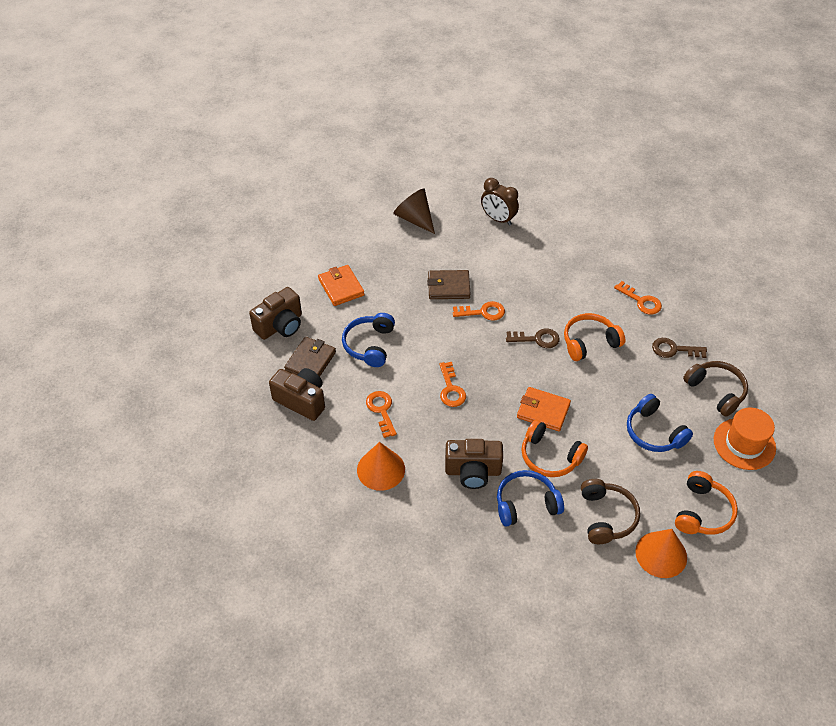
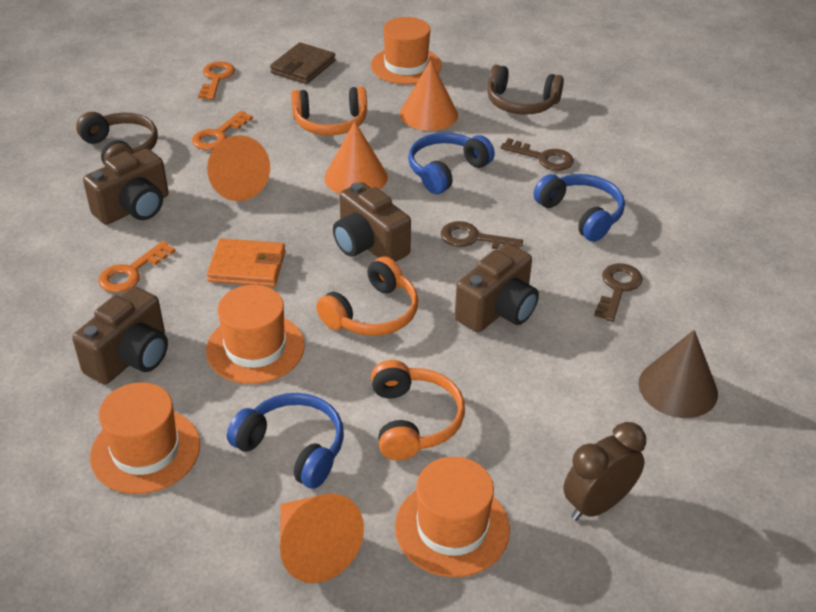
brown camera: 3 -> 4
brown key: 2 -> 3
brown wallet: 2 -> 1
orange cone: 2 -> 4
orange hat: 1 -> 4
orange key: 4 -> 3
orange wallet: 2 -> 1

